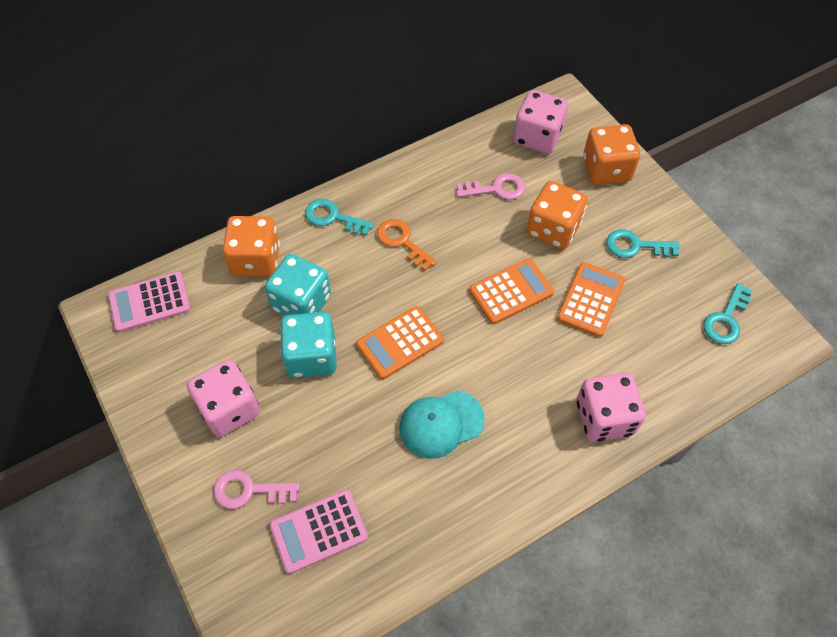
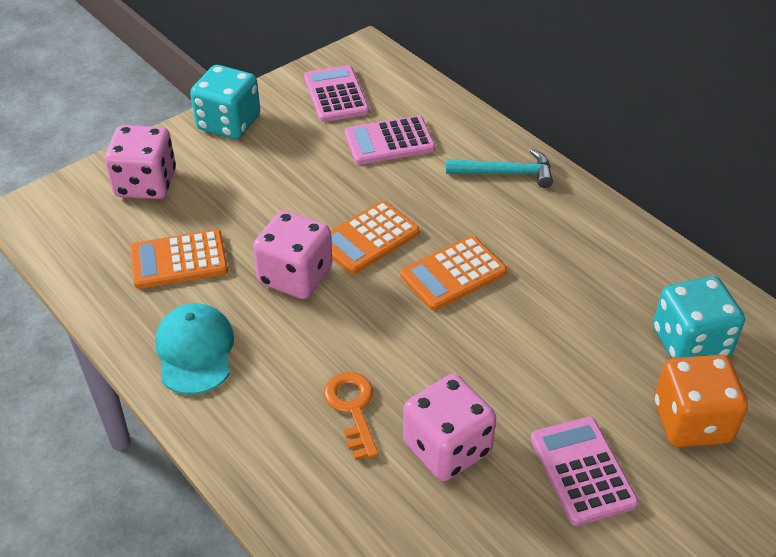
orange dice: 3 -> 1
pink calculator: 2 -> 3
pink key: 2 -> 0
turquoise hammer: 0 -> 1
turquoise key: 3 -> 0

